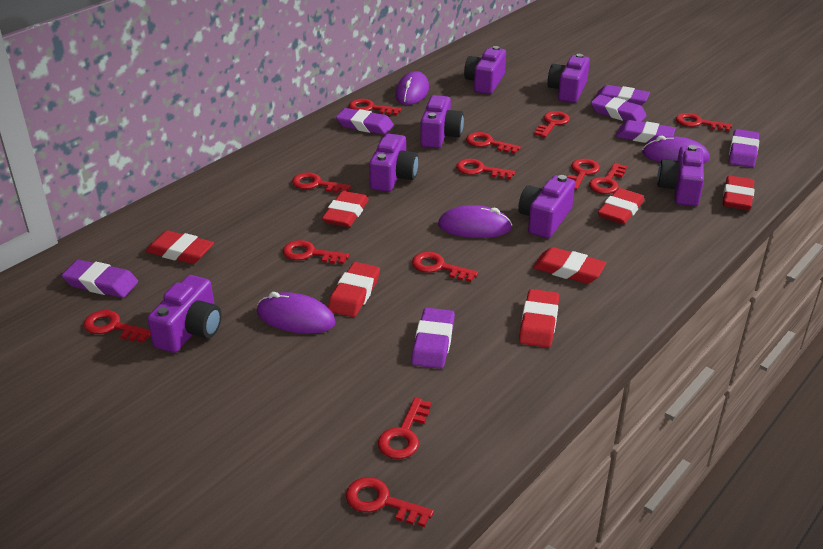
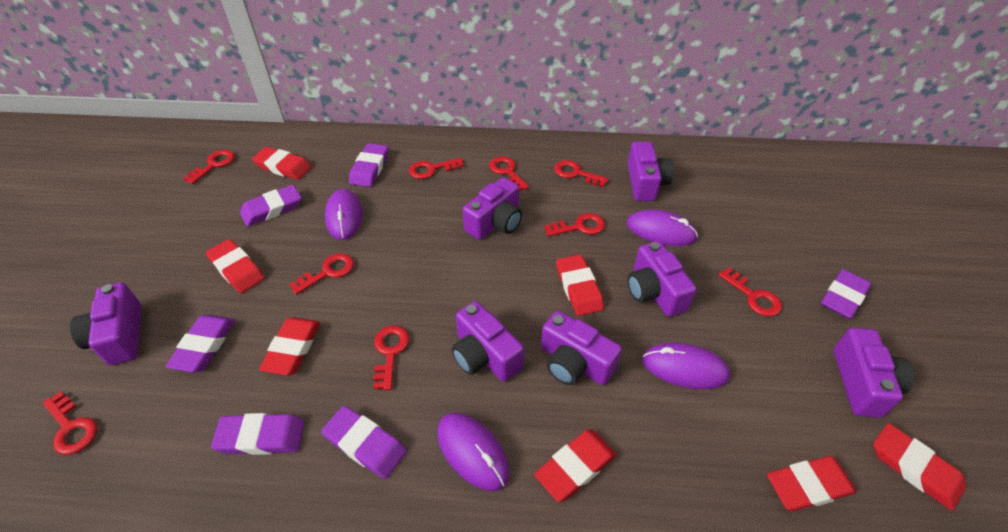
purple eraser: 7 -> 6
red key: 13 -> 9

